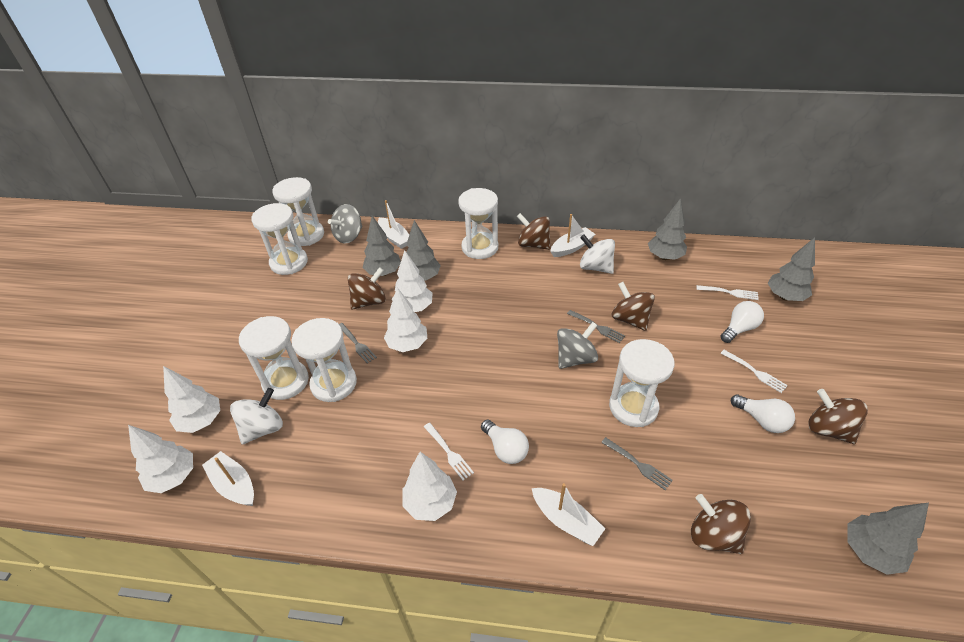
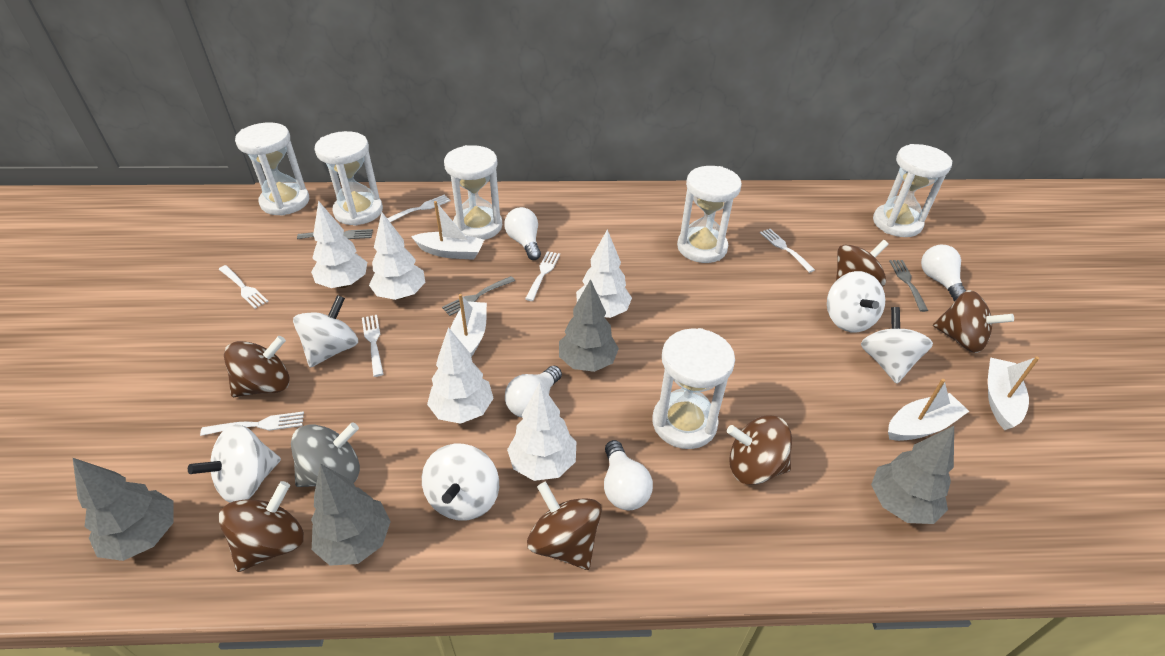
brown spinning top: 5 -> 6
grey spinning top: 2 -> 1
grey tree: 5 -> 4
white fork: 3 -> 6
white light bulb: 3 -> 4
white spinning top: 2 -> 5

